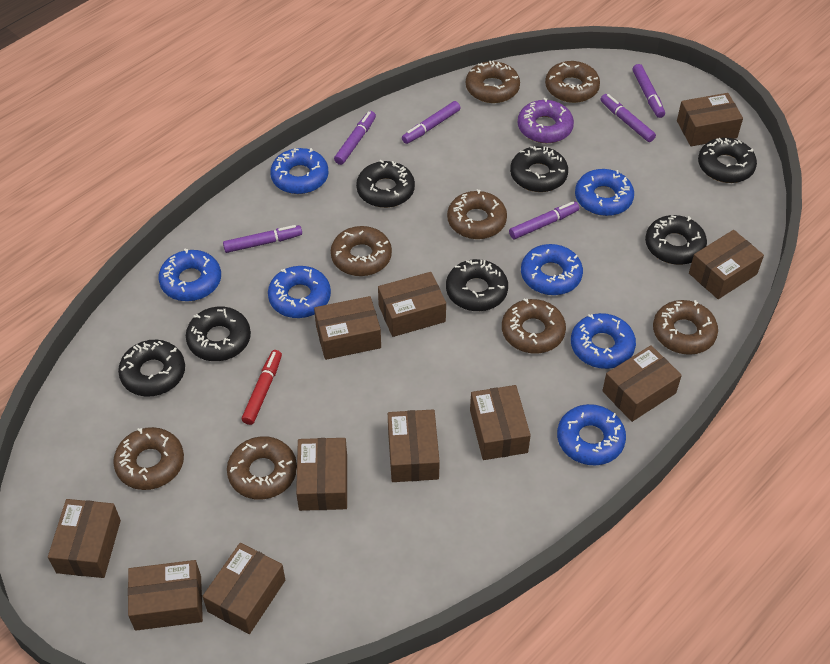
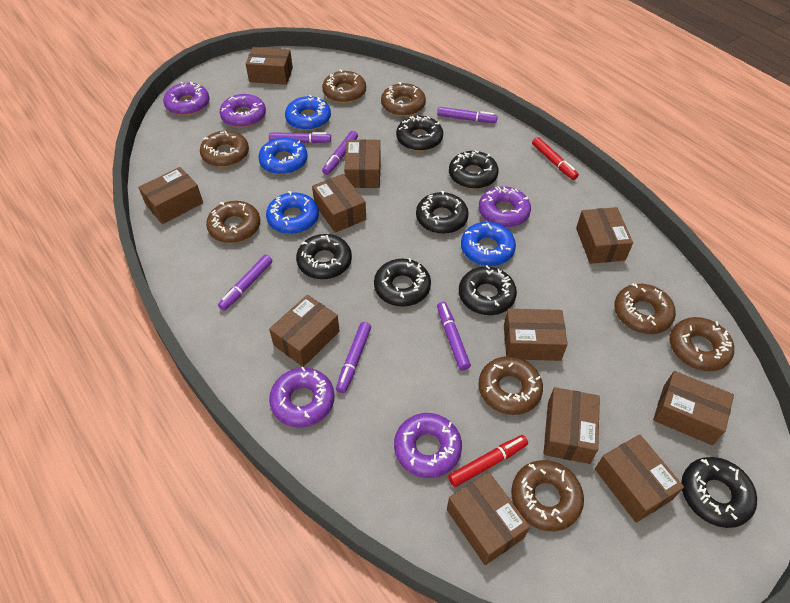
blue donut: 7 -> 4
purple donut: 1 -> 5
red marker: 1 -> 2

